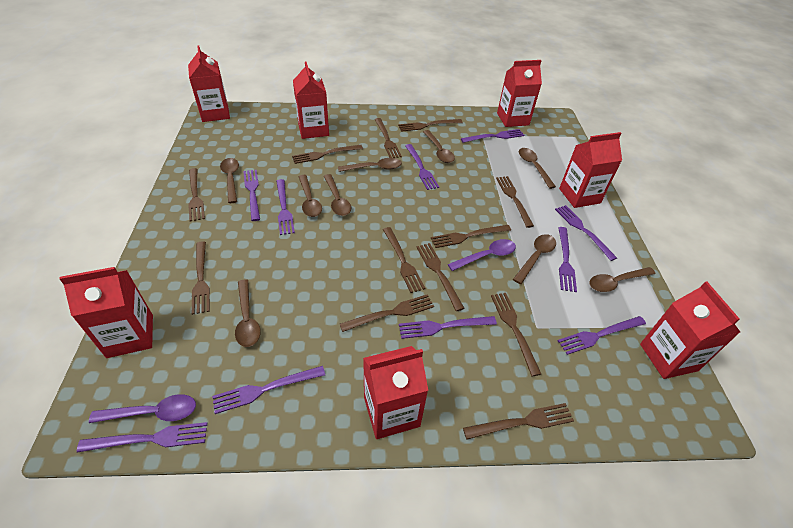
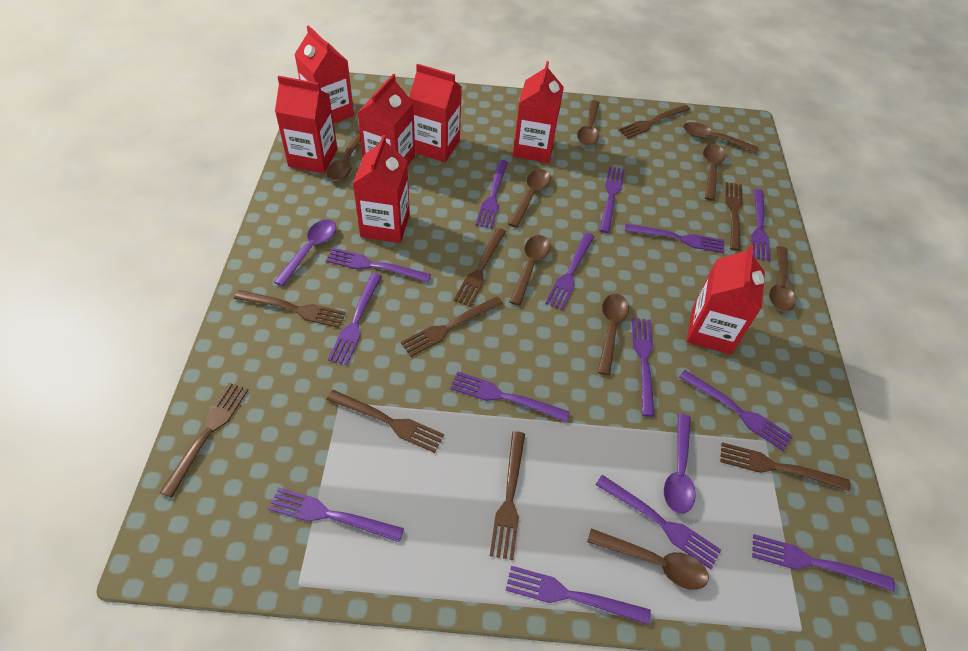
brown fork: 12 -> 9
purple fork: 10 -> 14

